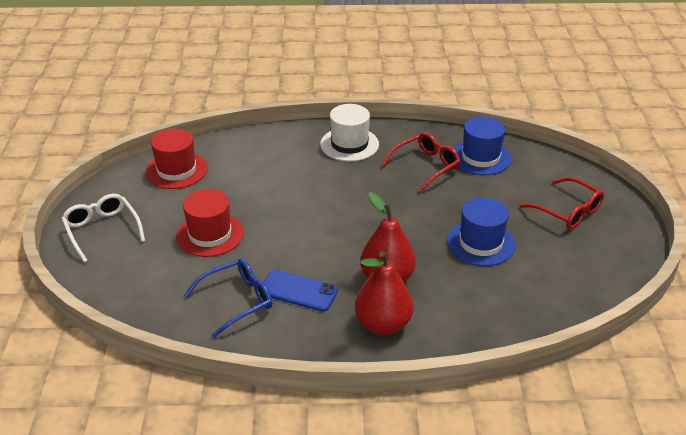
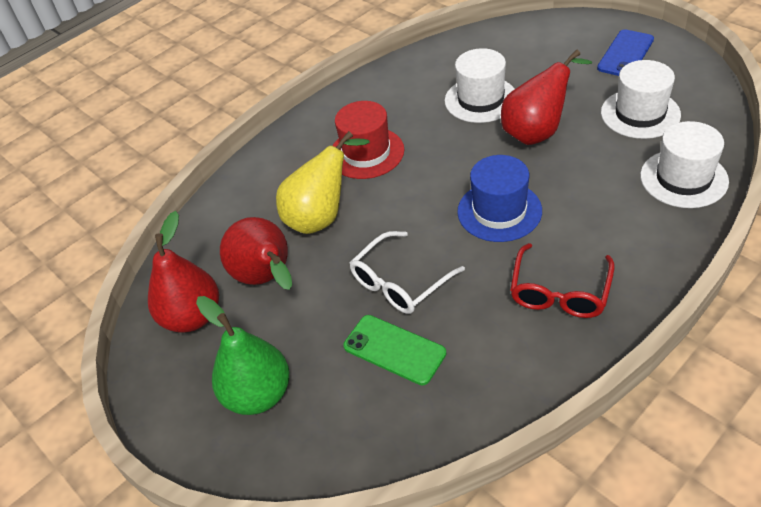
blue glasses: 1 -> 0
blue hat: 2 -> 1
green pear: 0 -> 1
green phone: 0 -> 1
red glasses: 2 -> 1
red hat: 2 -> 1
red pear: 2 -> 3
white hat: 1 -> 3
yellow pear: 0 -> 1

